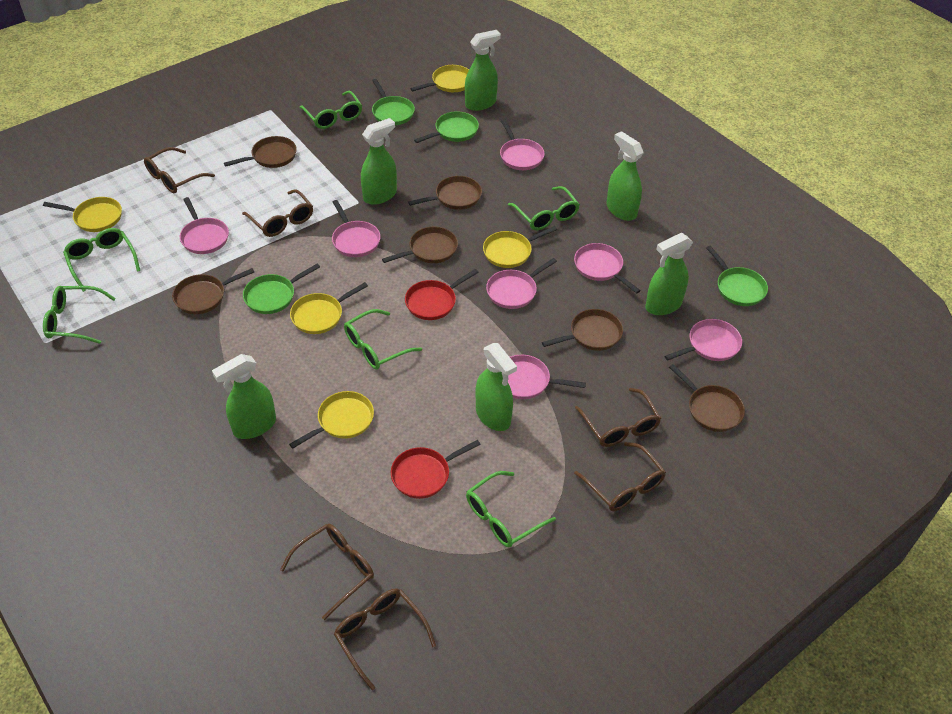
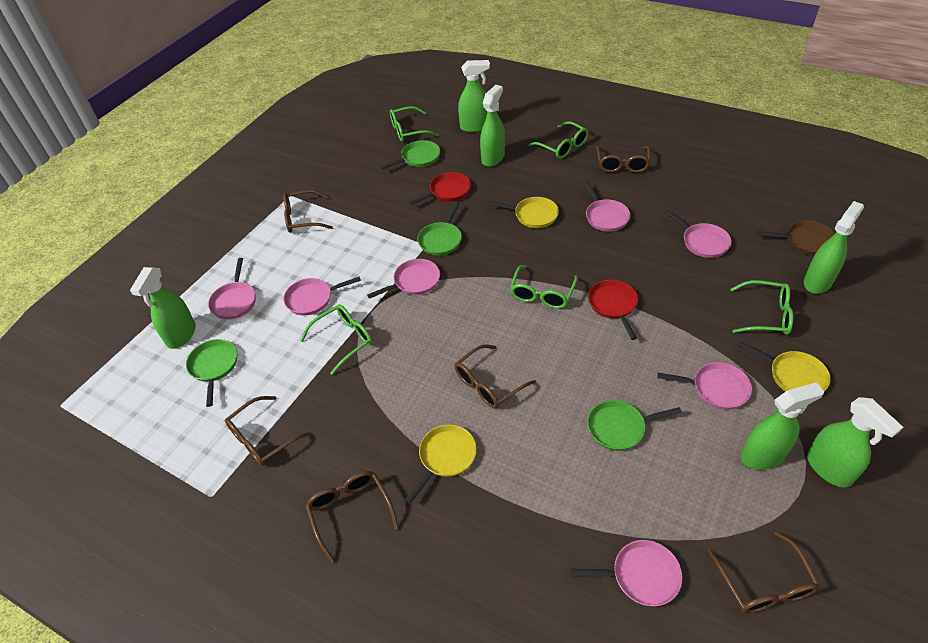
brown pan: 6 -> 1
green glasses: 6 -> 5
yellow pan: 5 -> 3

